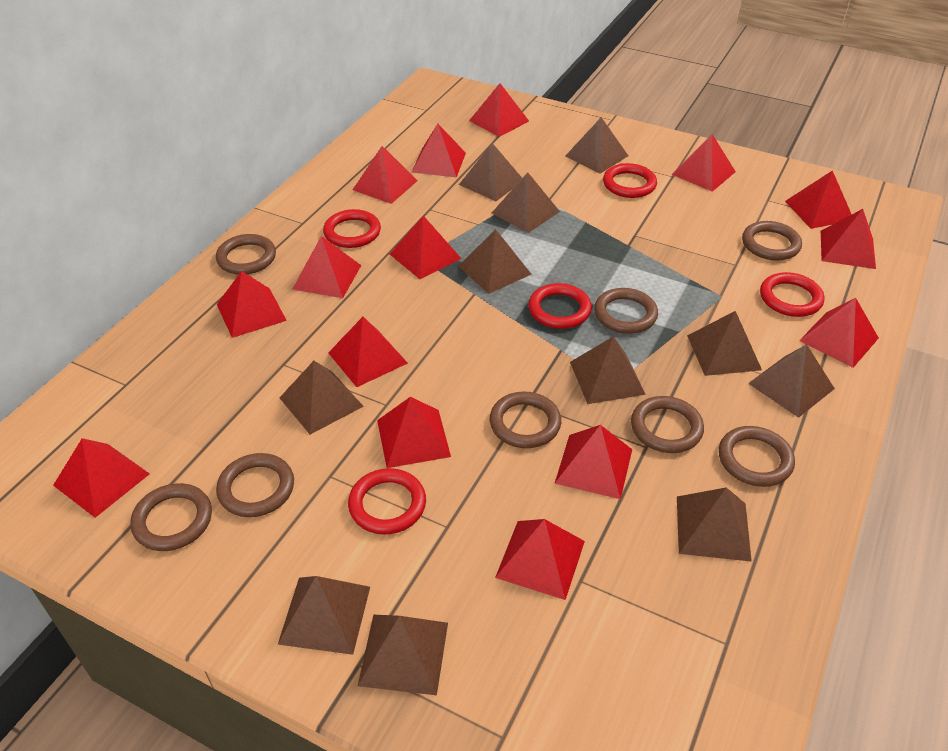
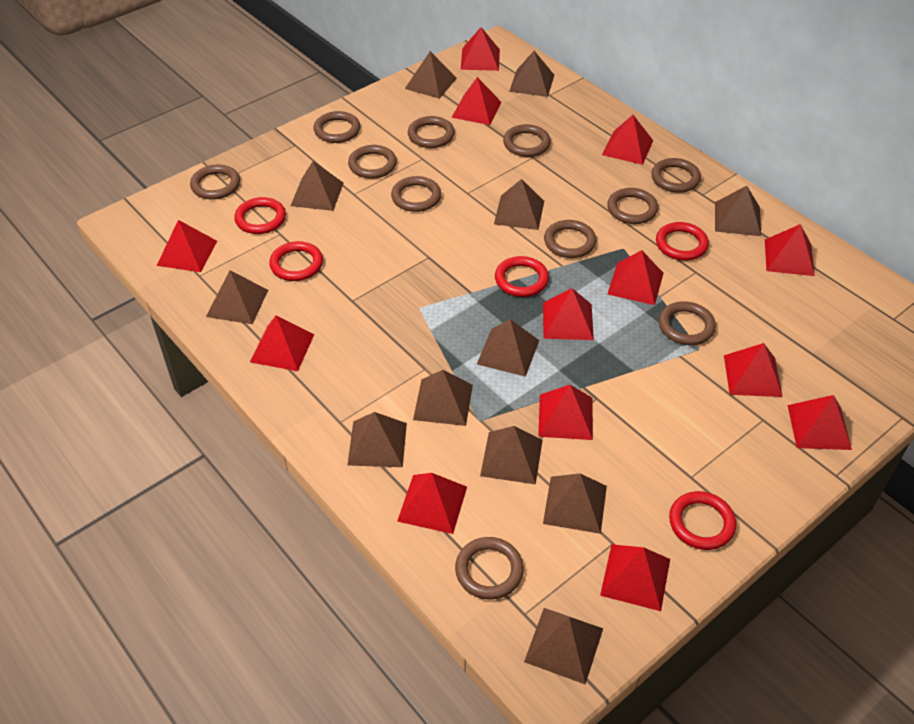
brown pyramid: 11 -> 12
brown ring: 8 -> 11
red pyramid: 15 -> 13

